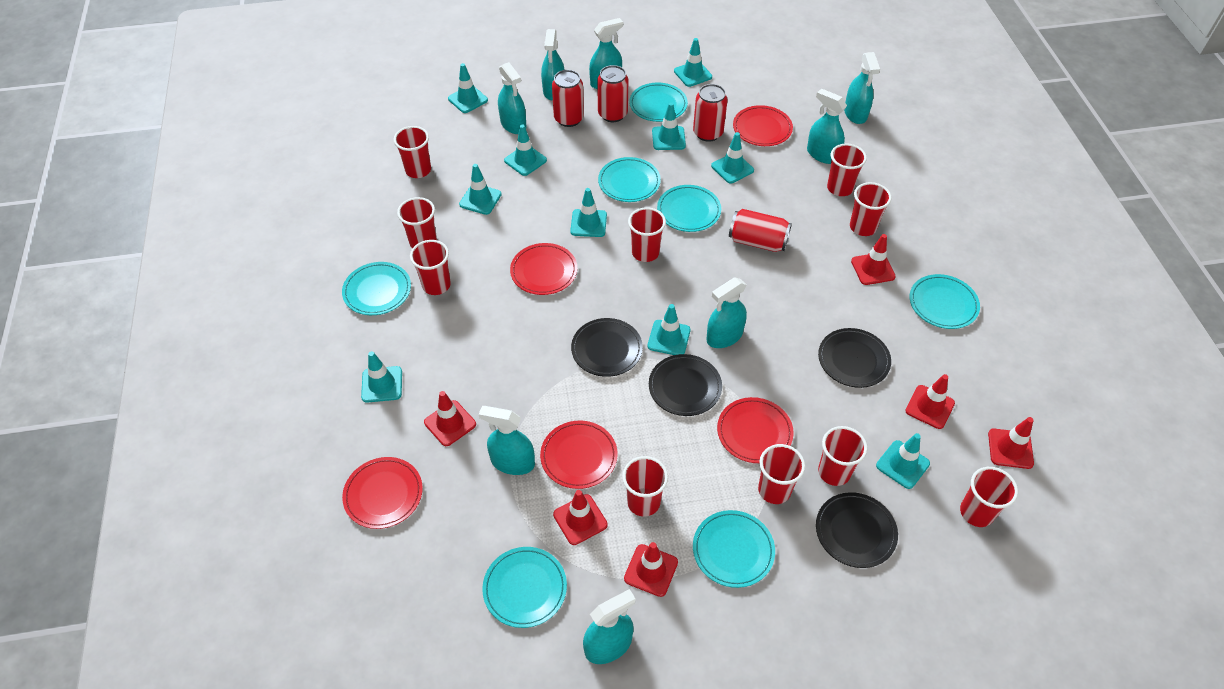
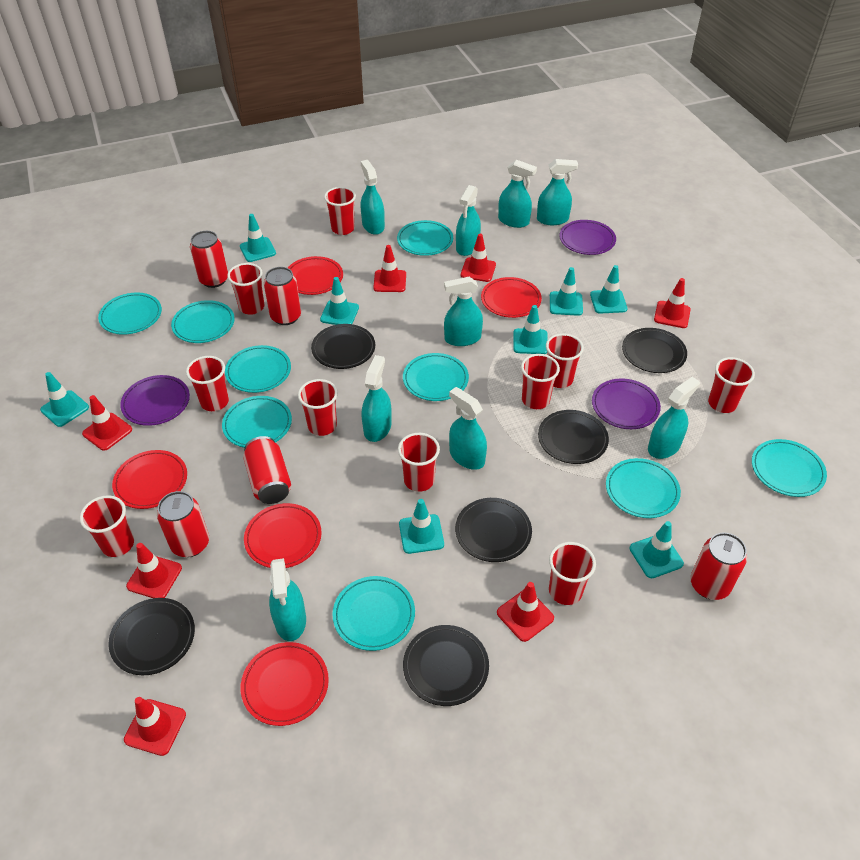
black plate: 4 -> 6
purple plate: 0 -> 3
red can: 4 -> 5
red traffic cone: 6 -> 7
turquoise plate: 7 -> 9
turquoise spray bottle: 8 -> 9
turquoise traffic cone: 10 -> 8

